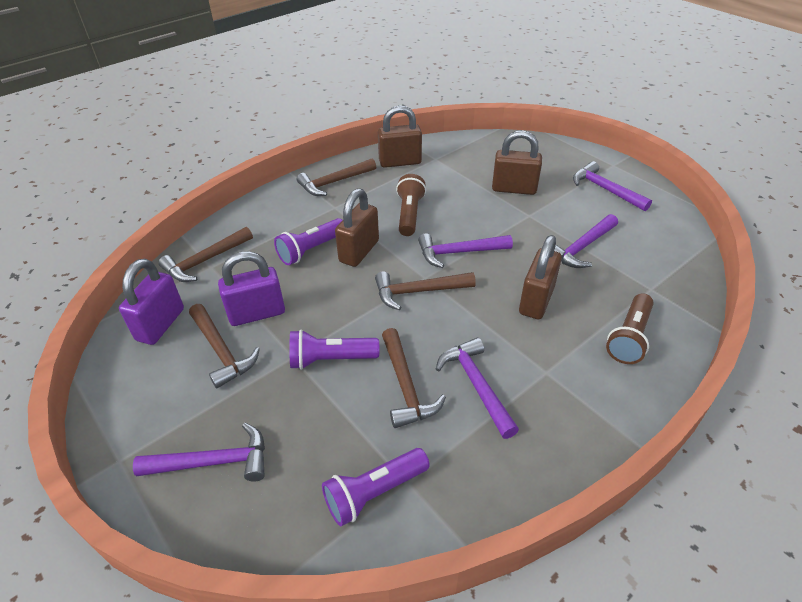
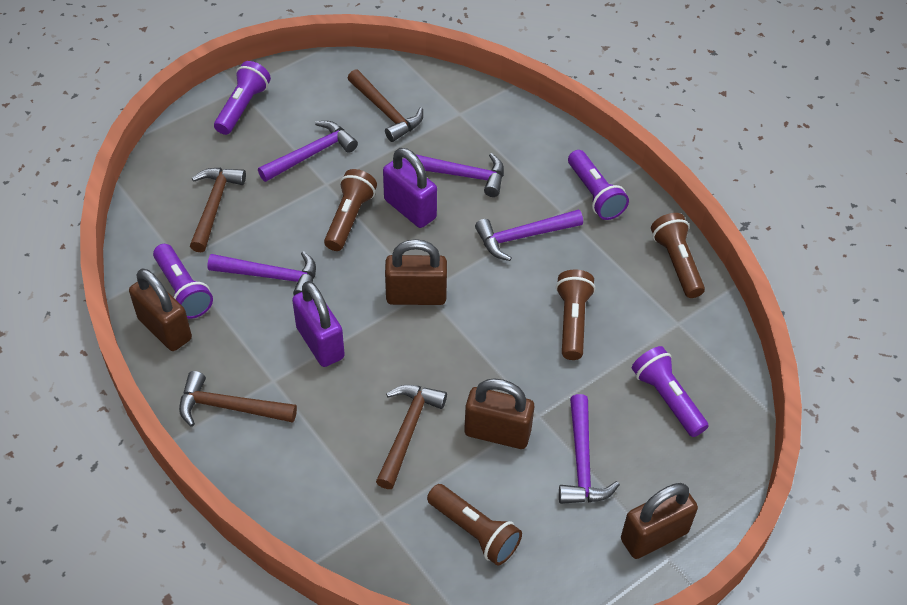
brown flashlight: 2 -> 4
brown hammer: 5 -> 4
purple flashlight: 3 -> 4

